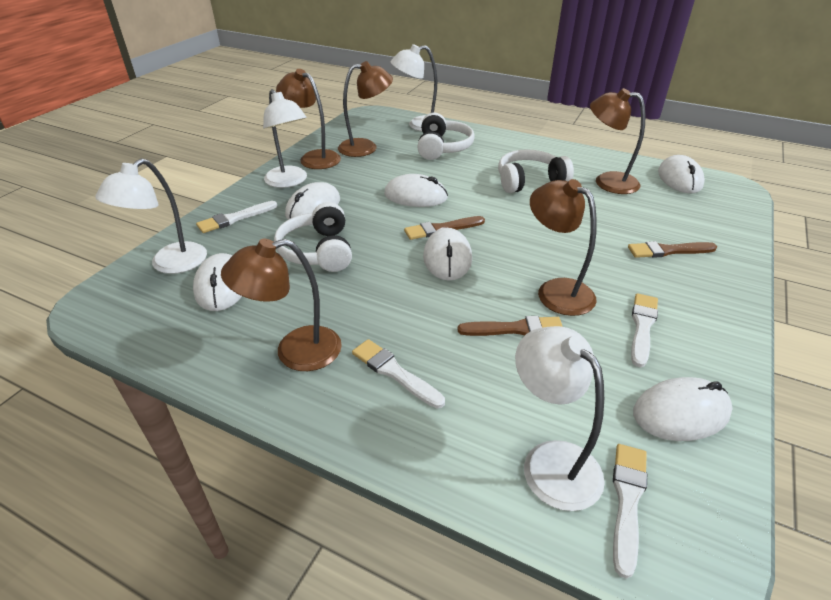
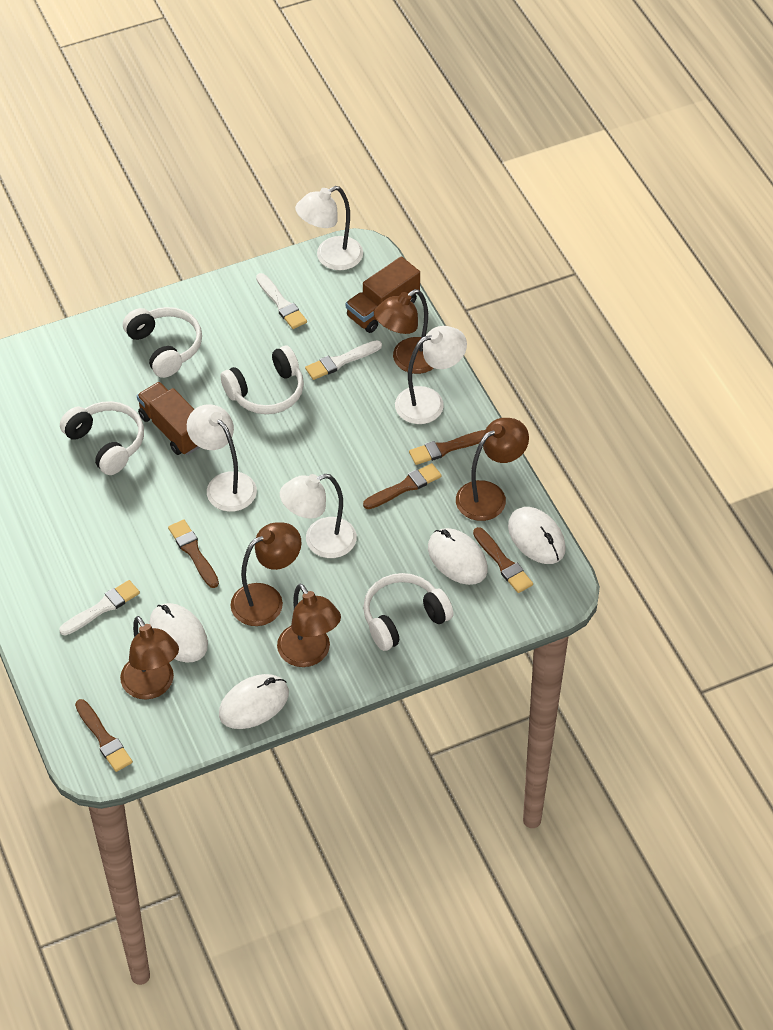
brown brush: 3 -> 5
brown truck: 0 -> 2
white brush: 4 -> 3
white headphones: 3 -> 4
white mouse: 6 -> 4

